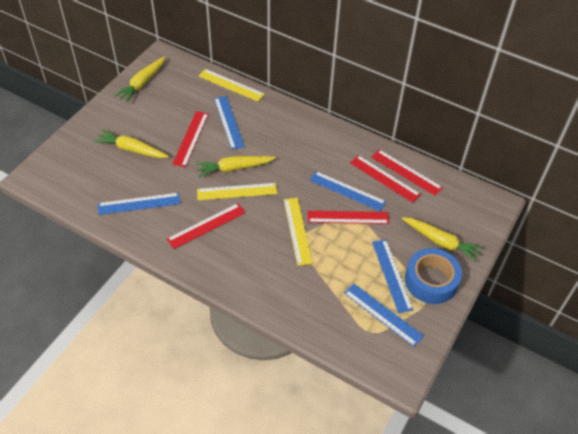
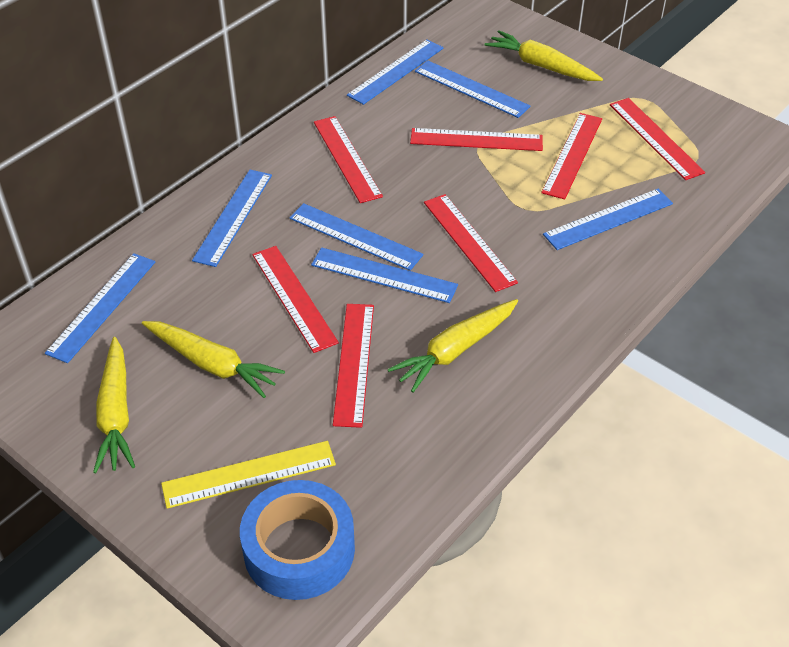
blue ruler: 5 -> 7
red ruler: 5 -> 7
yellow ruler: 3 -> 1

